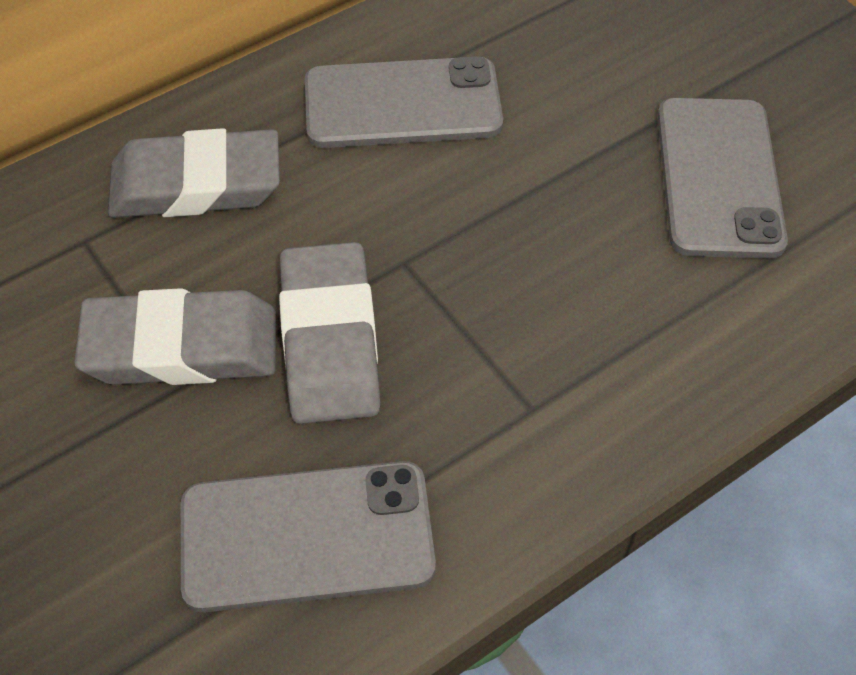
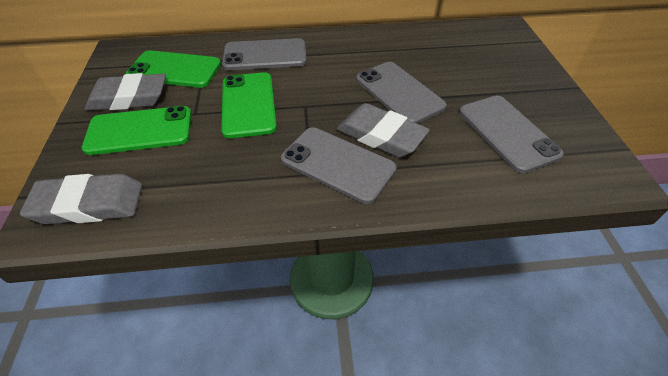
green phone: 0 -> 3
grey phone: 3 -> 4

